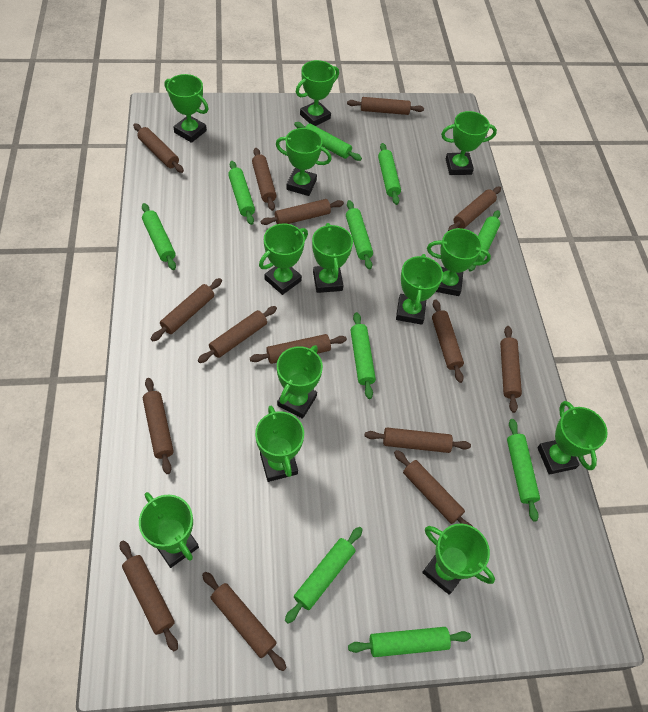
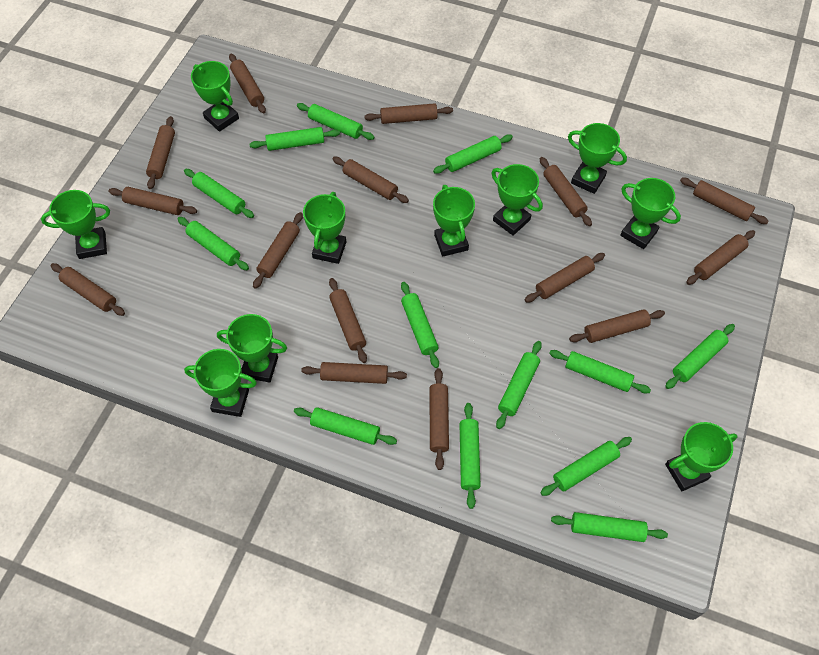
green rolling pin: 10 -> 13
green trophy: 13 -> 10

